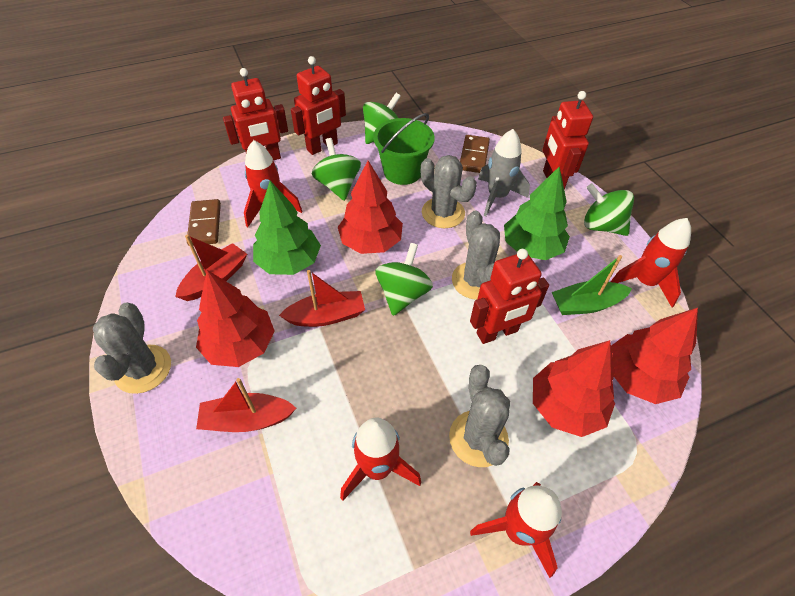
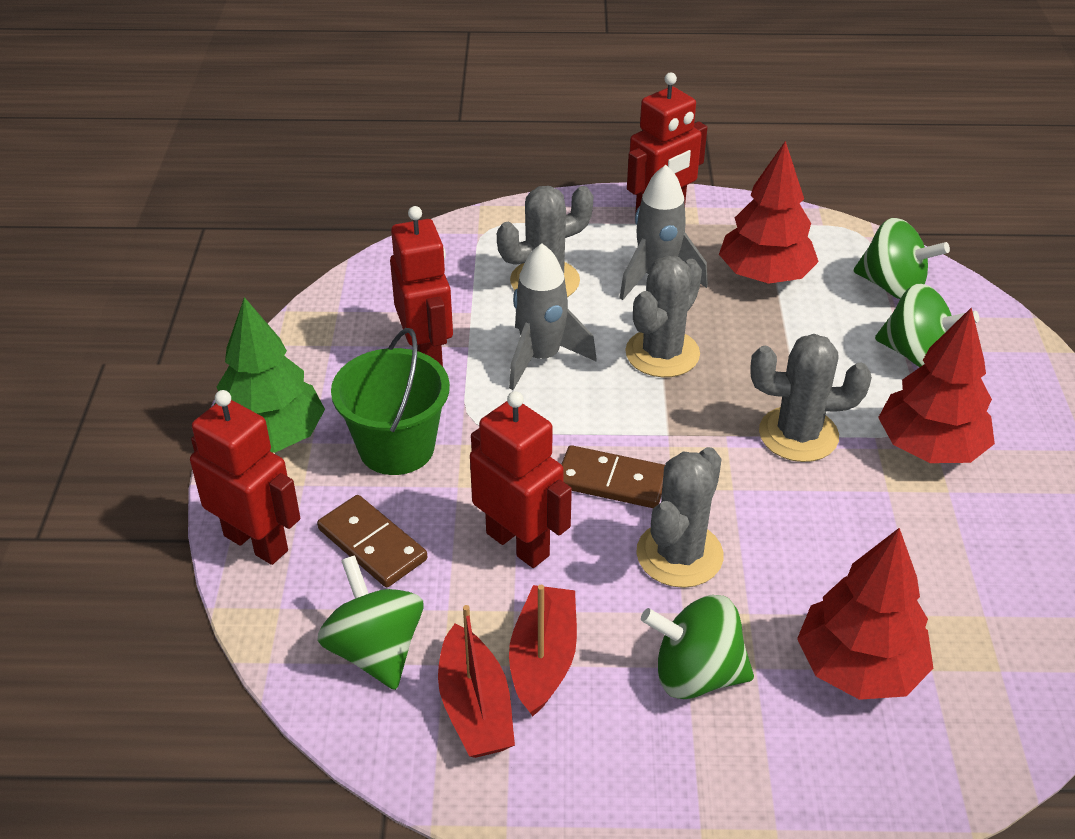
green boat: 1 -> 0
green tree: 2 -> 1
grey rocket: 1 -> 2
red boat: 3 -> 2
red rocket: 4 -> 0
red tree: 4 -> 3

